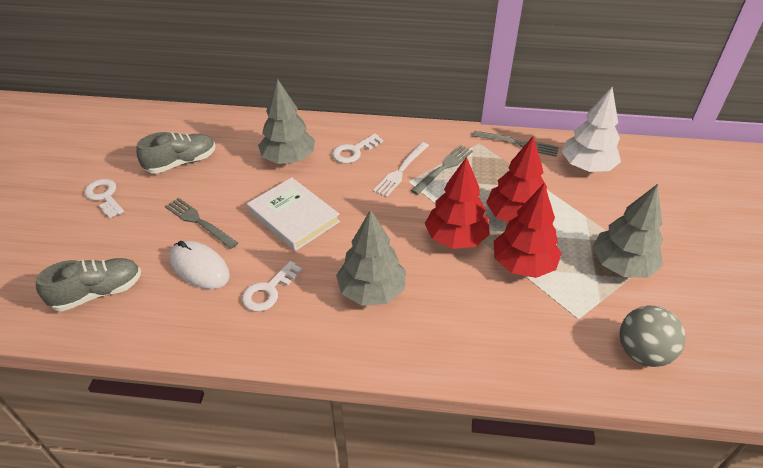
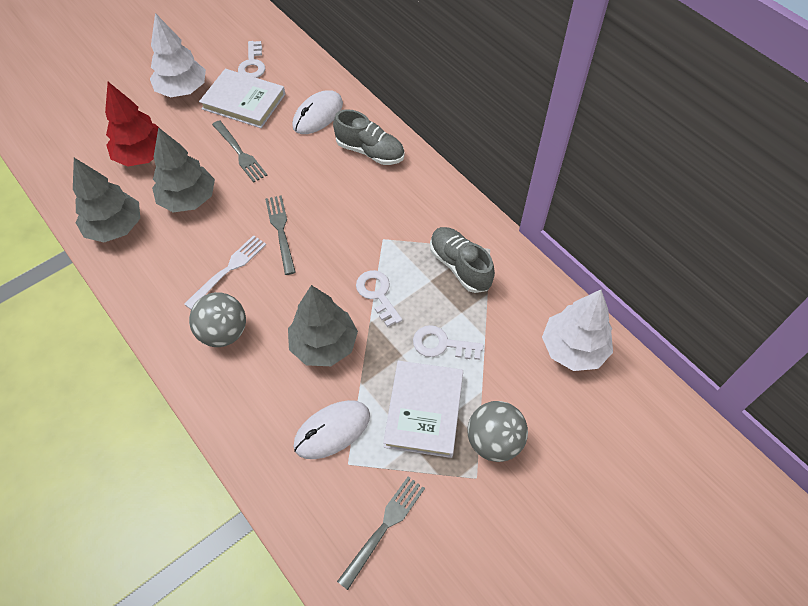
grey ball: 1 -> 2
red tree: 3 -> 1
white book: 1 -> 2
white mouse: 1 -> 2
white tree: 1 -> 2

